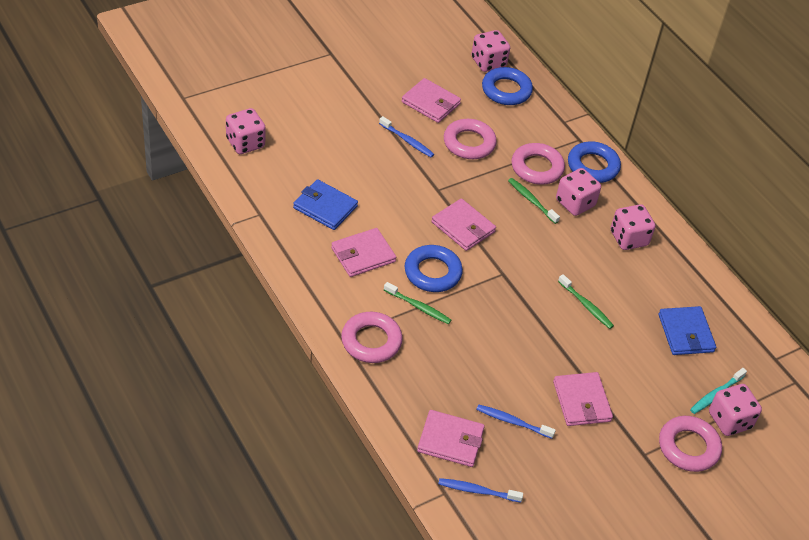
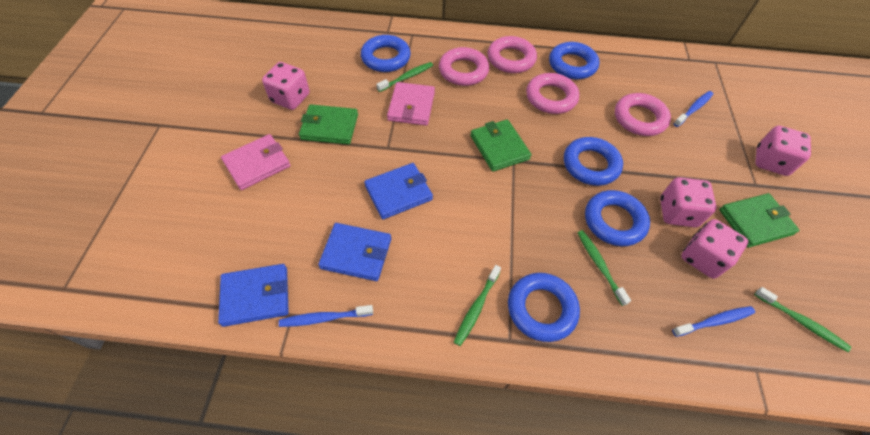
blue ring: 3 -> 5
blue wallet: 2 -> 3
green toothbrush: 3 -> 4
green wallet: 0 -> 3
pink dice: 5 -> 4
pink wallet: 5 -> 2
turquoise toothbrush: 1 -> 0

